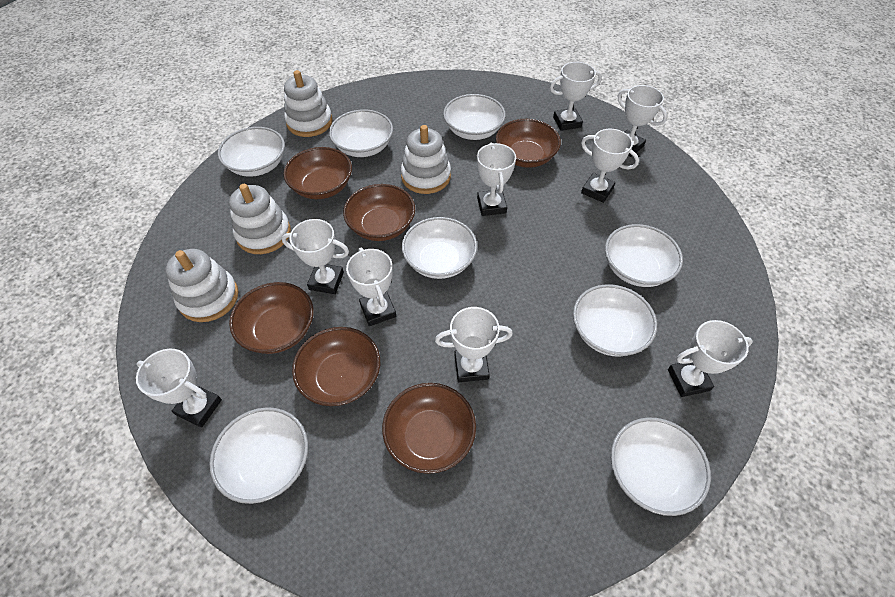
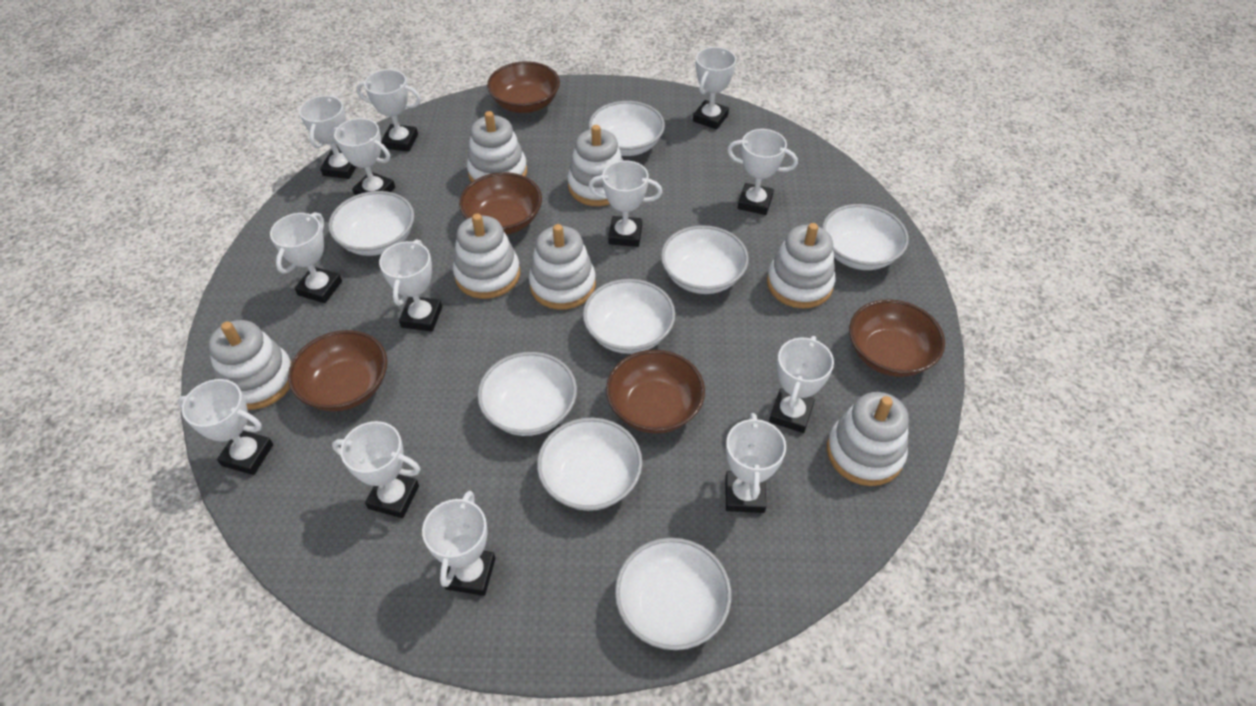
brown bowl: 6 -> 5
white stacking toy: 4 -> 7
white trophy: 9 -> 13

